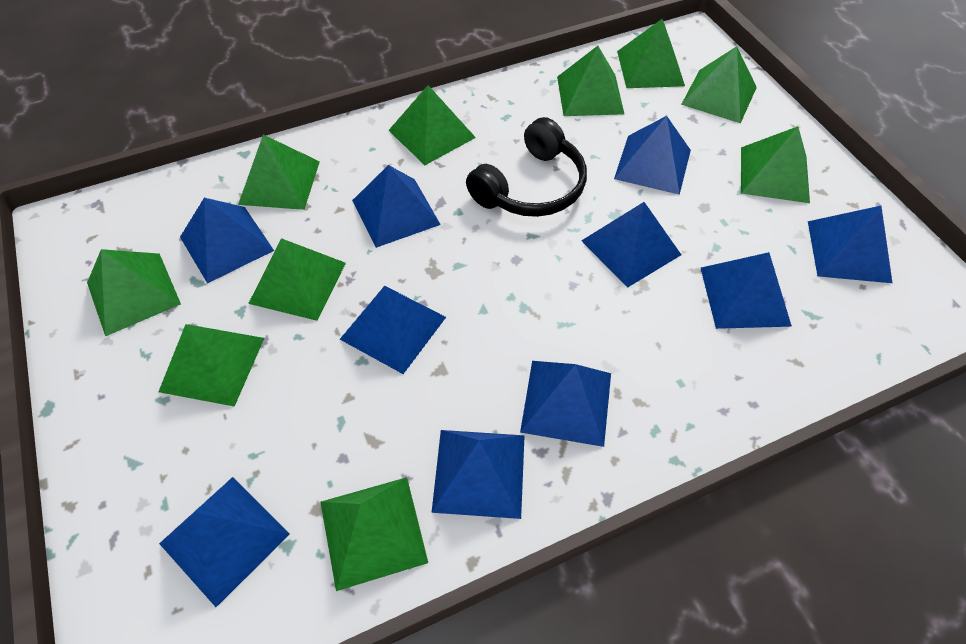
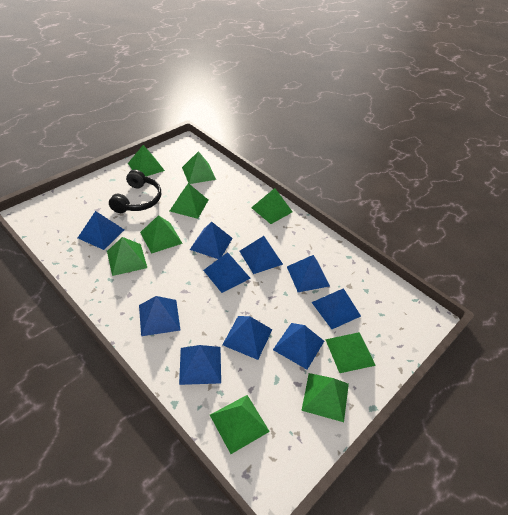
green pyramid: 10 -> 9

